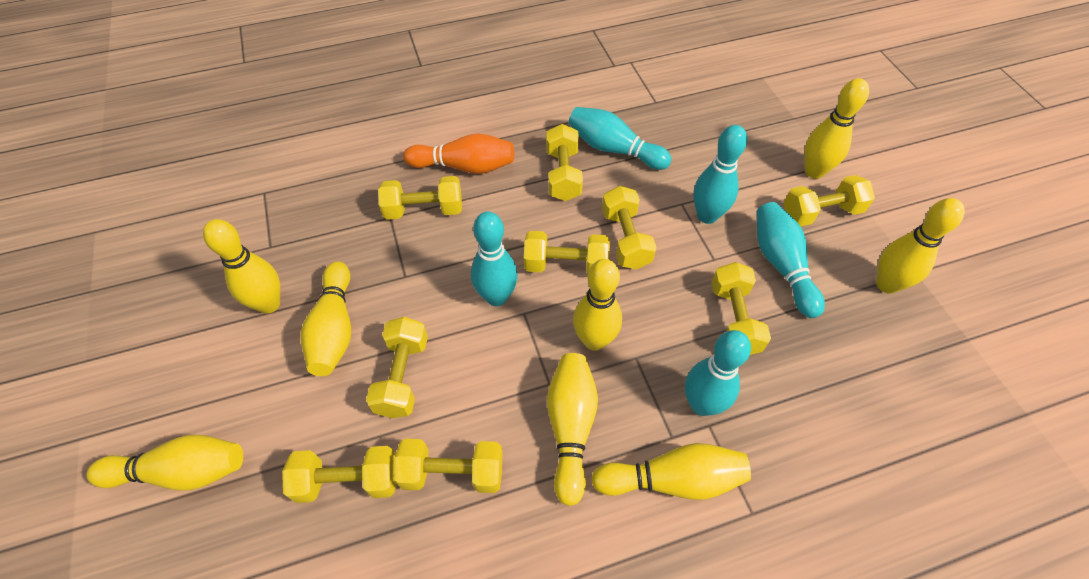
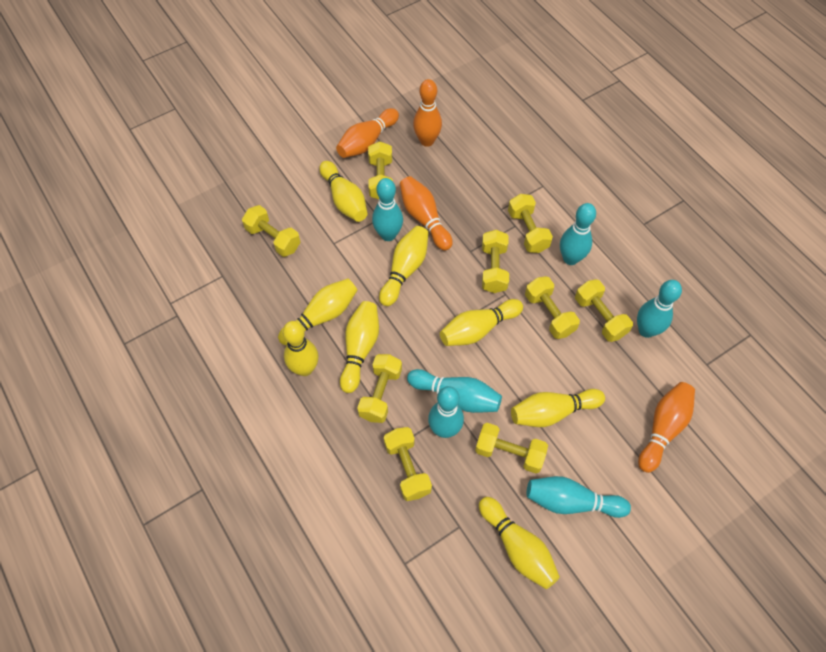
orange bowling pin: 1 -> 4
turquoise bowling pin: 5 -> 6

